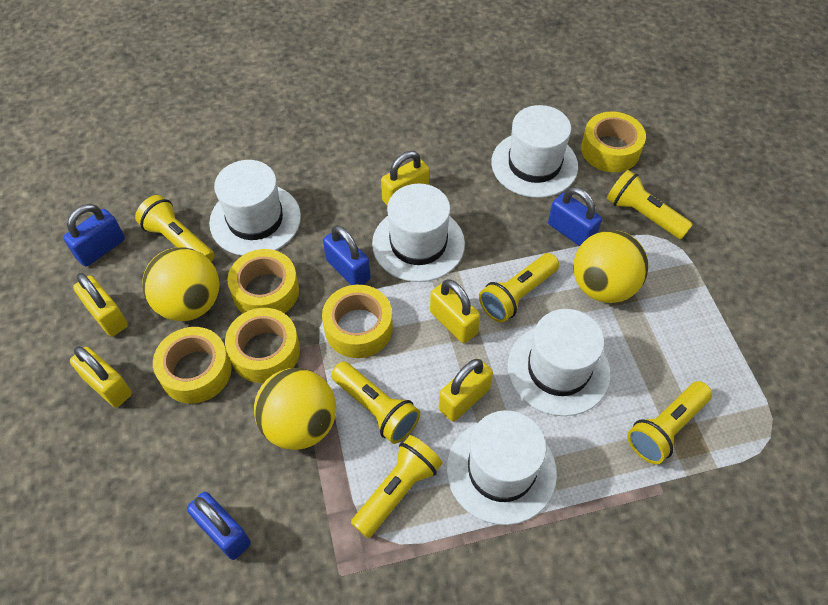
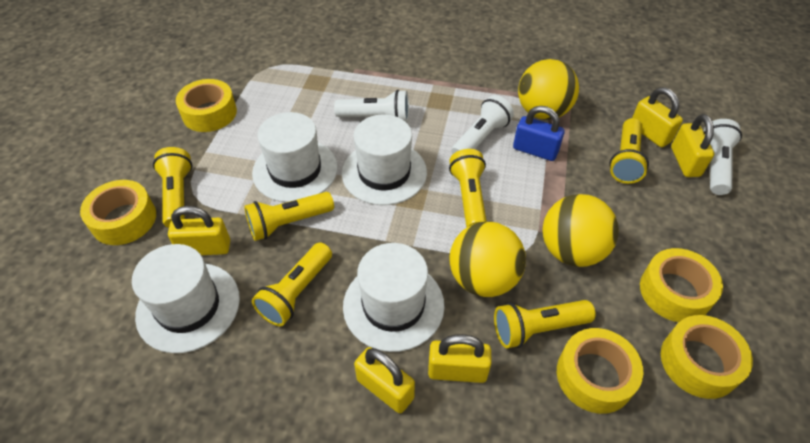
blue padlock: 4 -> 1
white flashlight: 0 -> 3
white hat: 5 -> 4

